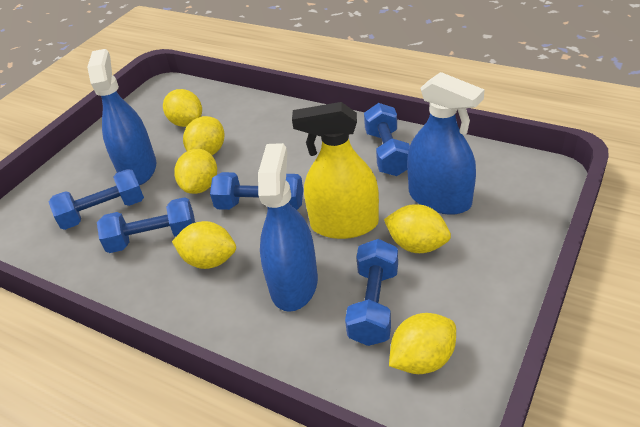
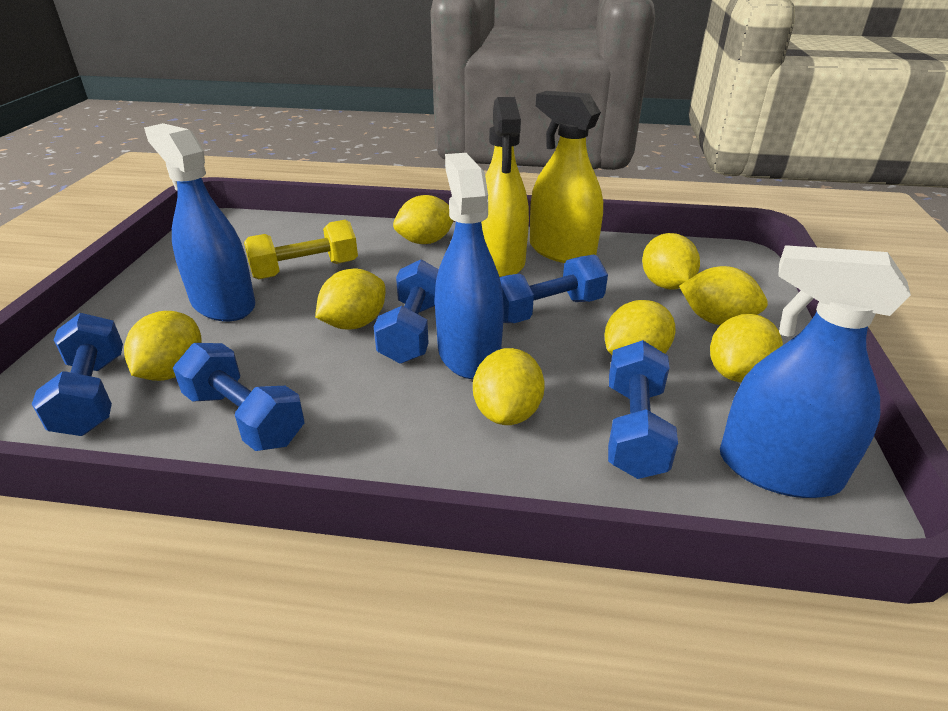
yellow dumbbell: 0 -> 1
yellow lemon: 6 -> 8
yellow spray bottle: 1 -> 2

